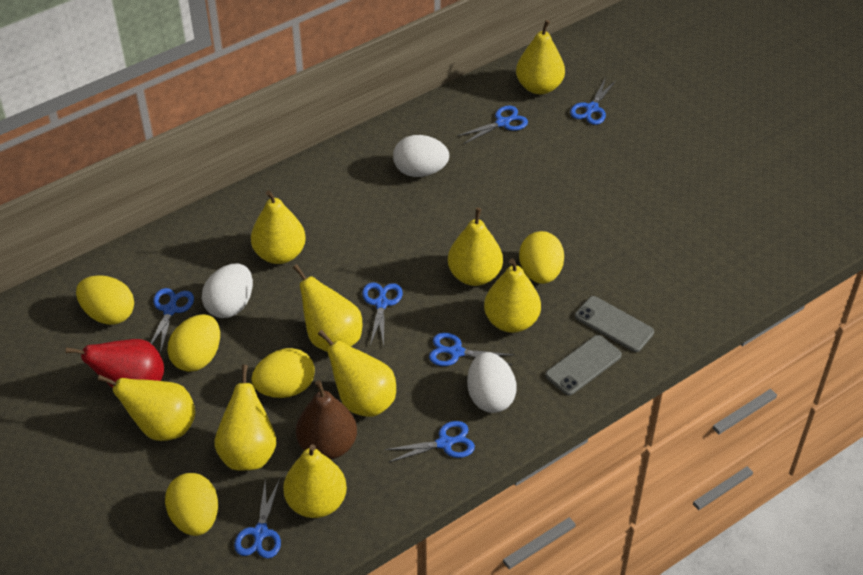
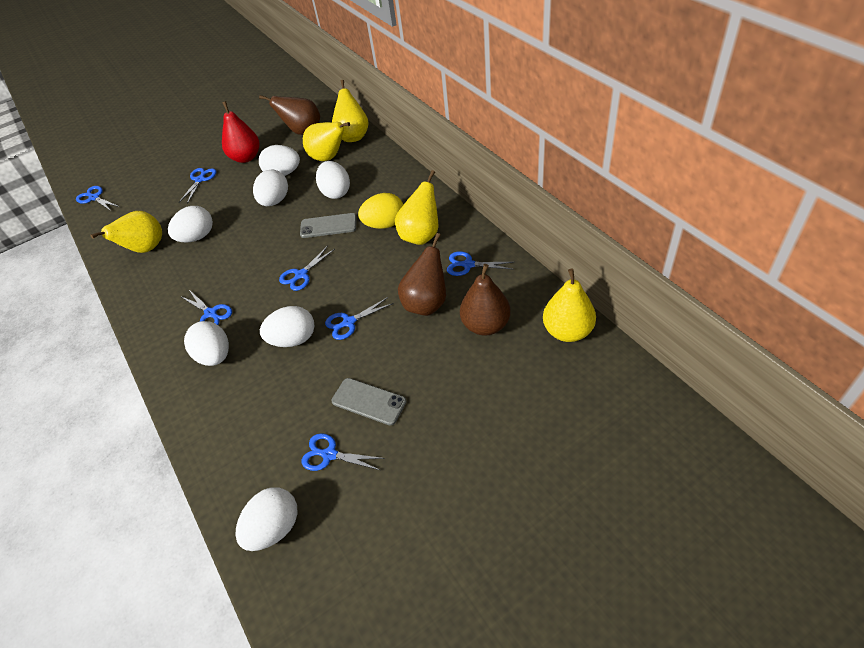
brown pear: 1 -> 3
white egg: 3 -> 7
yellow egg: 5 -> 1
yellow pear: 9 -> 5

